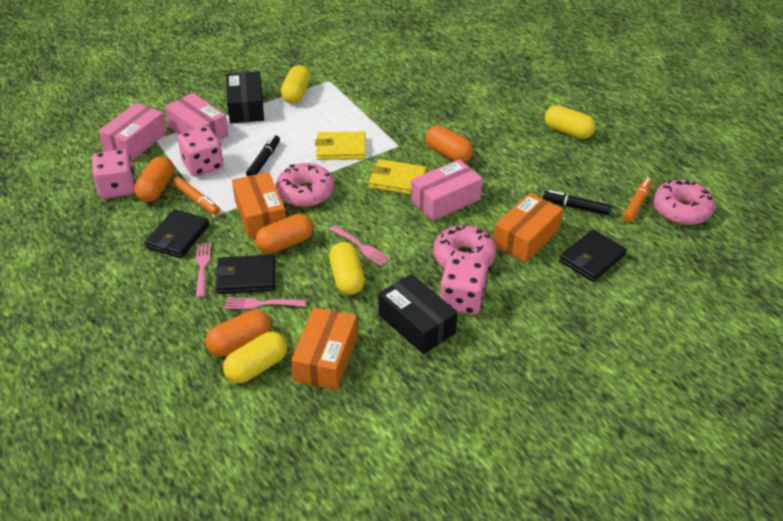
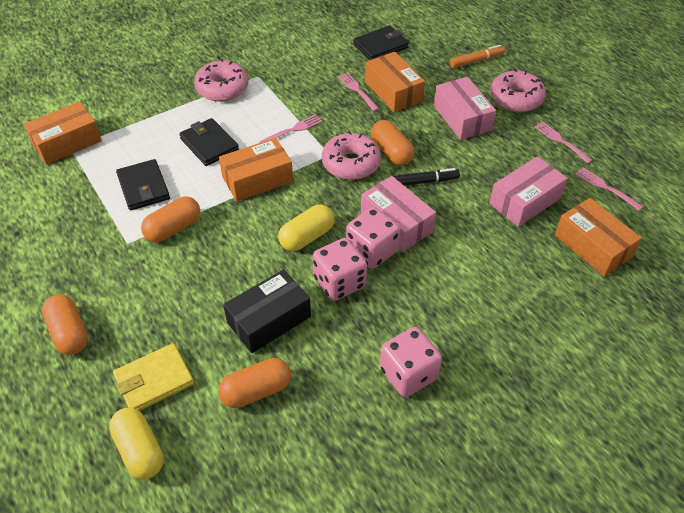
black box: 2 -> 1
black marker: 2 -> 1
orange box: 3 -> 4
orange marker: 2 -> 1
pink fork: 3 -> 4
yellow capsule: 4 -> 2
yellow wallet: 2 -> 1

